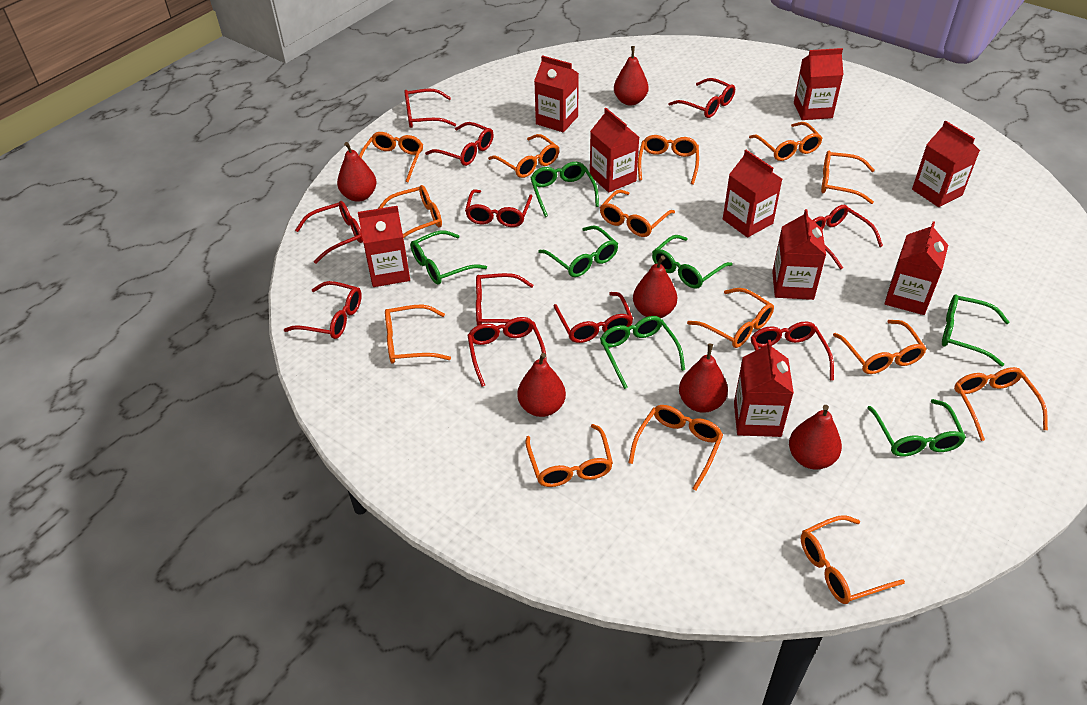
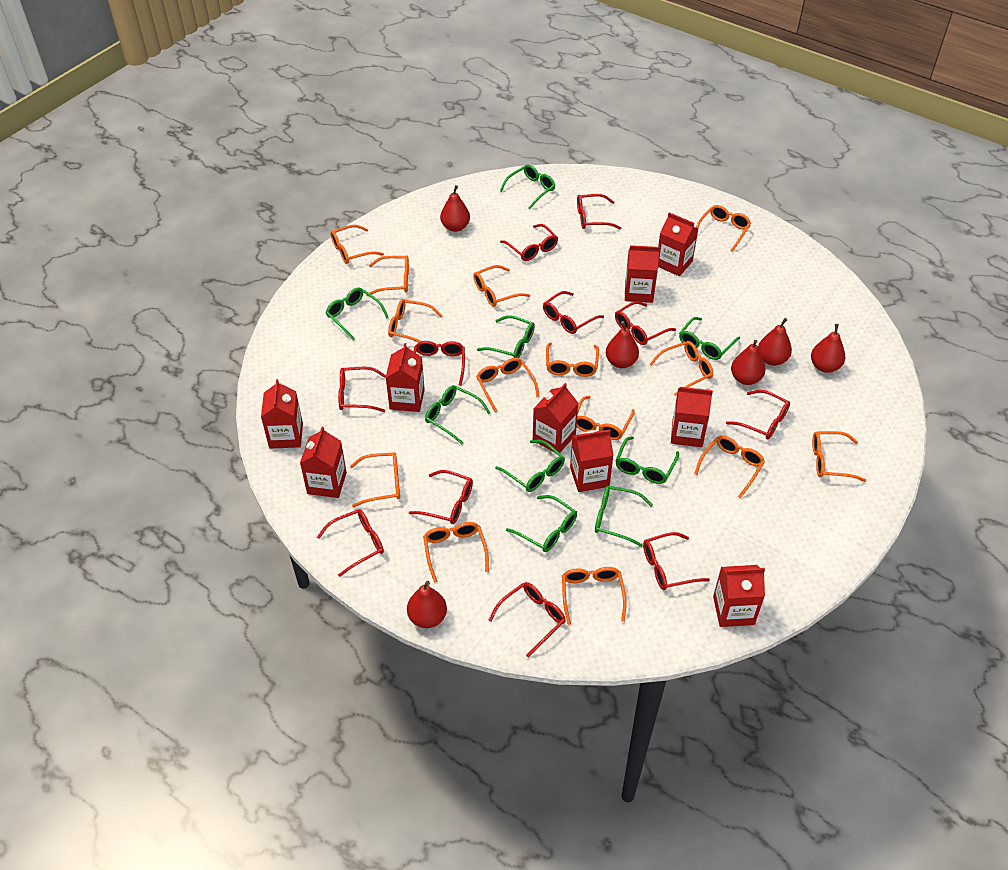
green glasses: 7 -> 9

